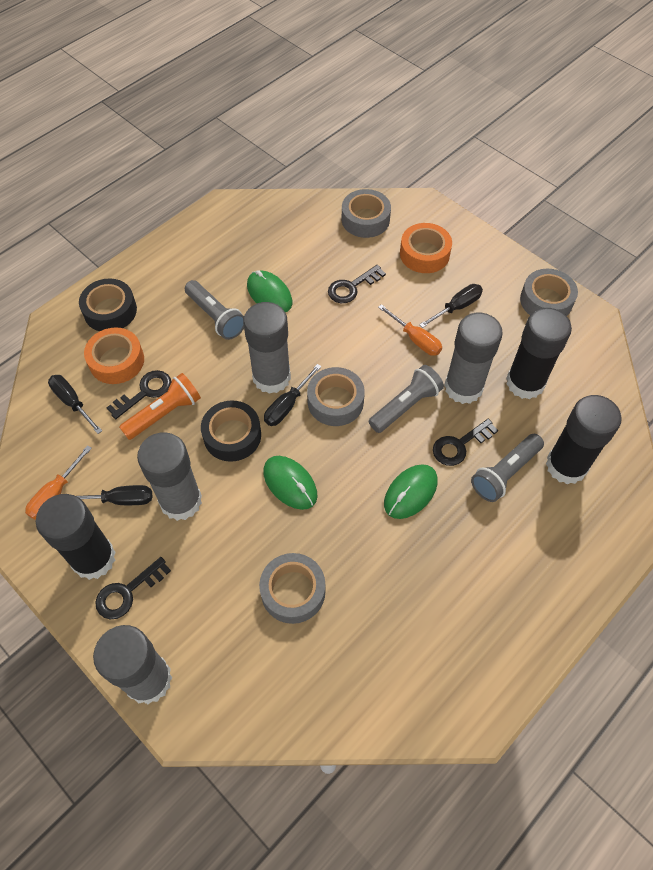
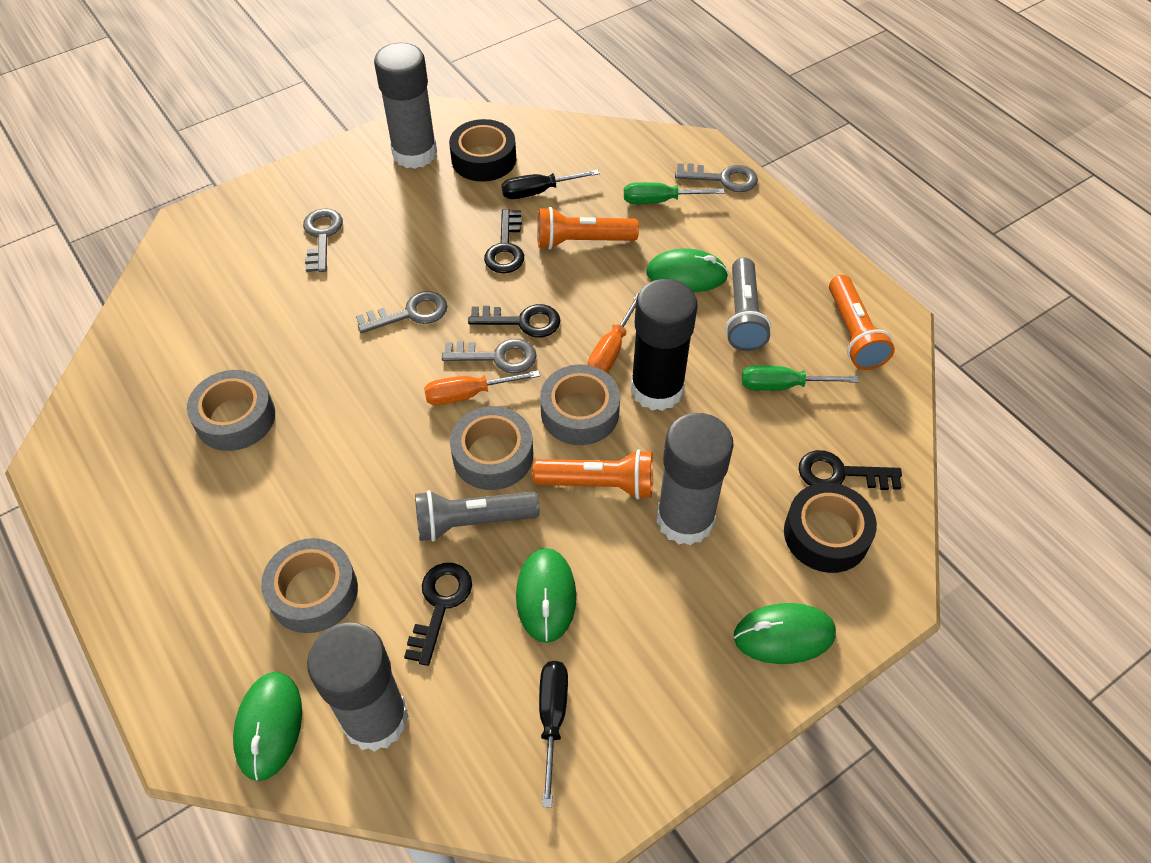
black glue stick: 3 -> 1
black screwdriver: 4 -> 2
green mouse: 3 -> 4
green screwdriver: 0 -> 2
grey flashlight: 3 -> 2
grey glue stick: 4 -> 3
grey key: 0 -> 4
orange flashlight: 1 -> 3
orange tape: 2 -> 0

